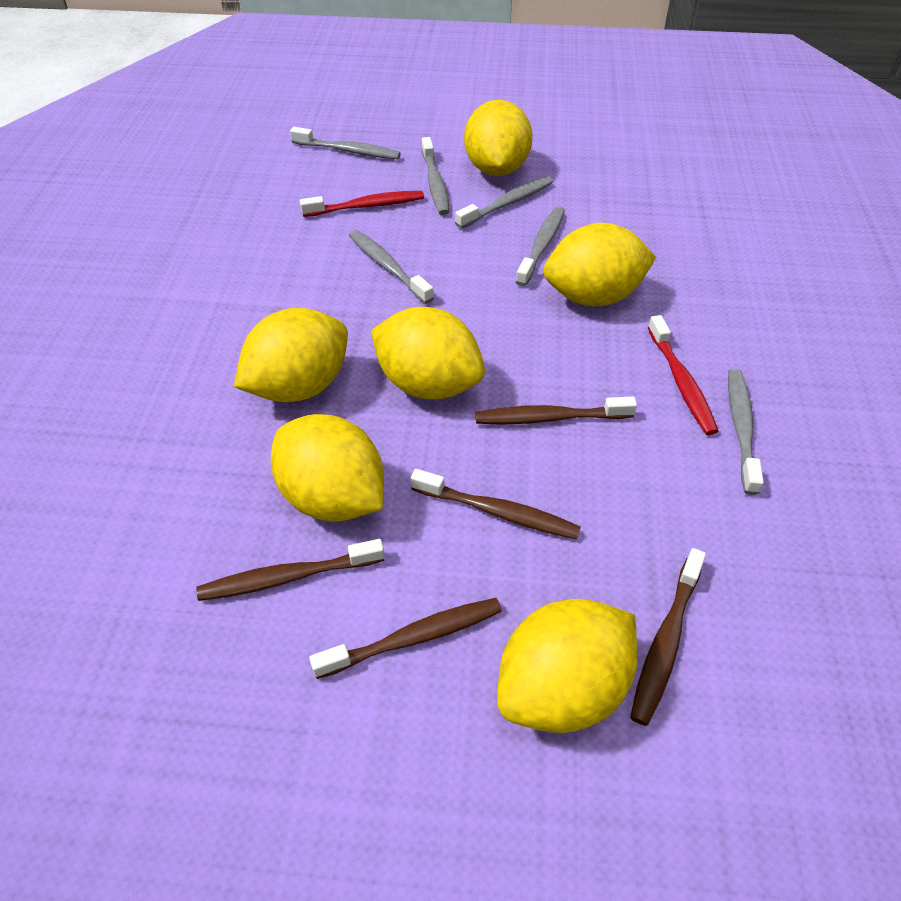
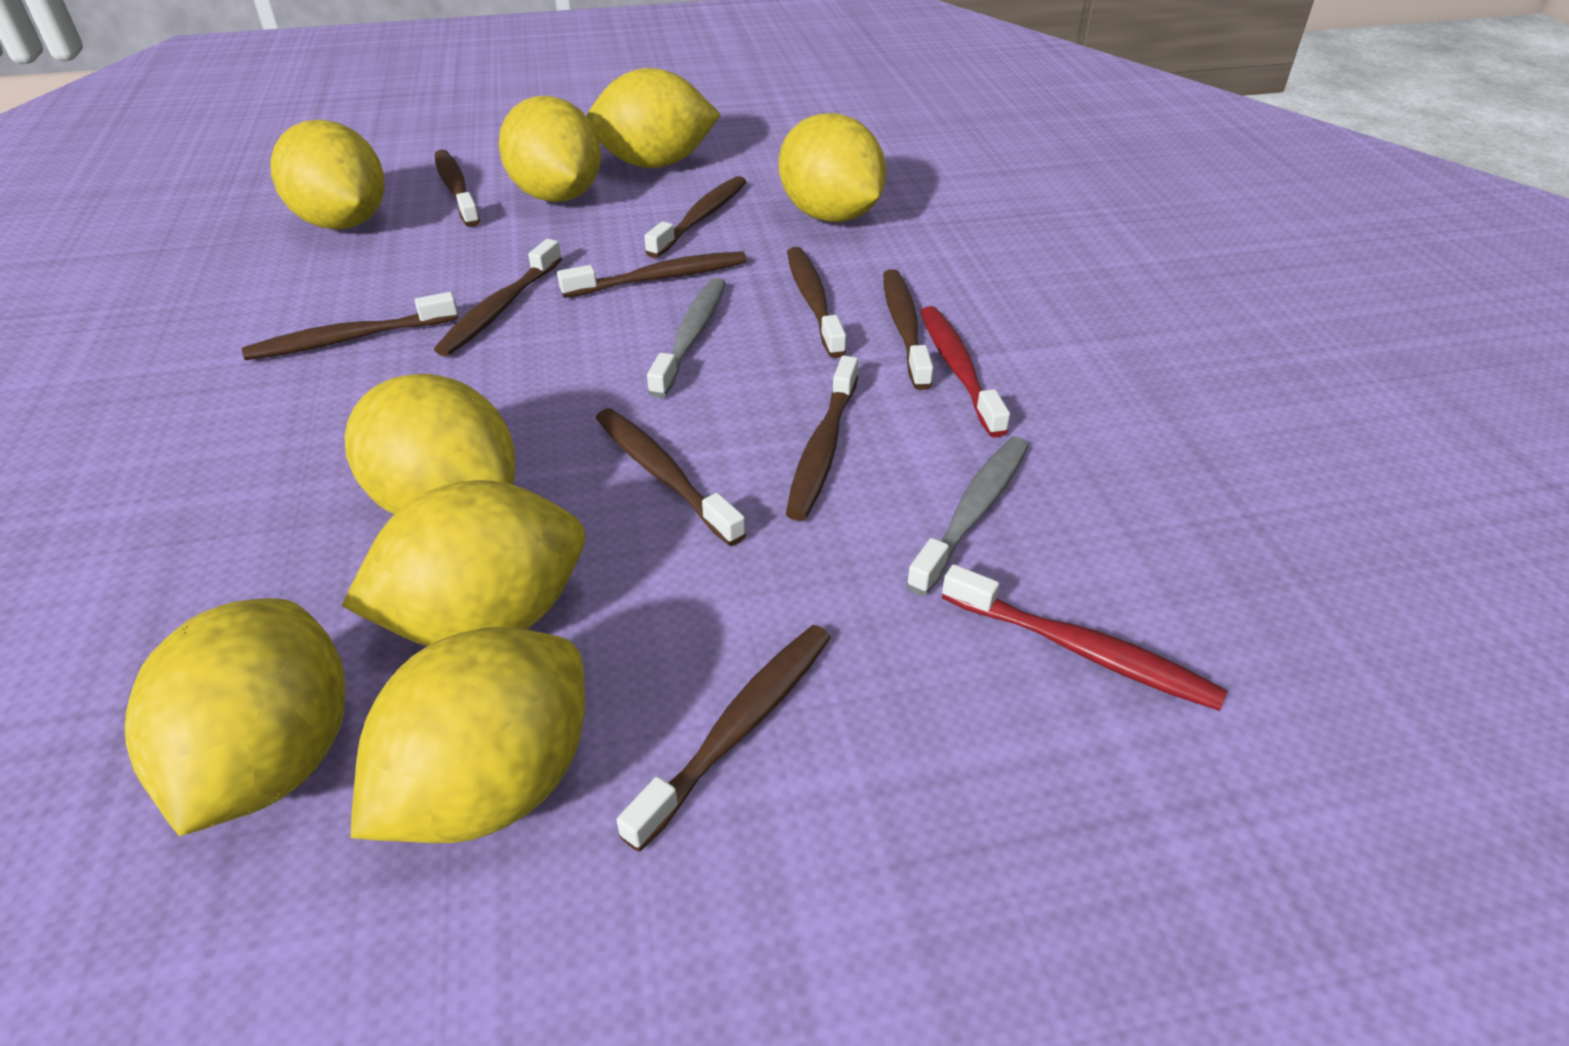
brown toothbrush: 5 -> 10
grey toothbrush: 6 -> 2
yellow lemon: 6 -> 8

